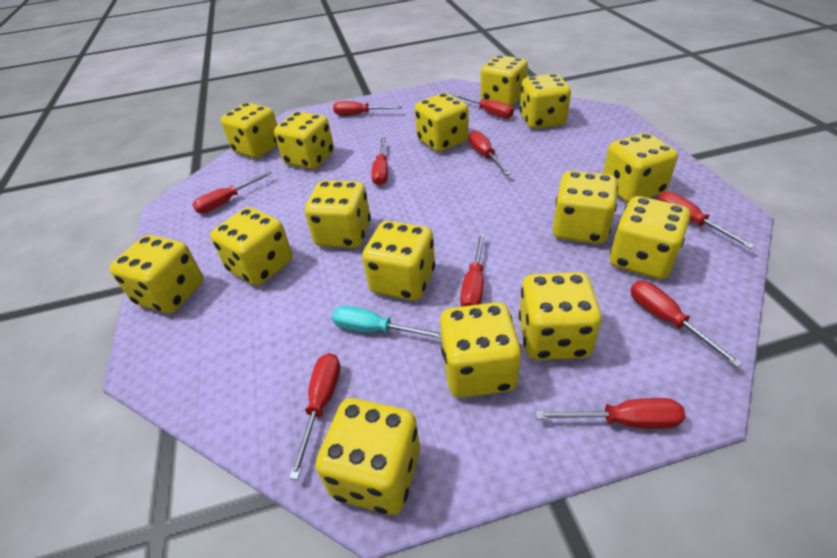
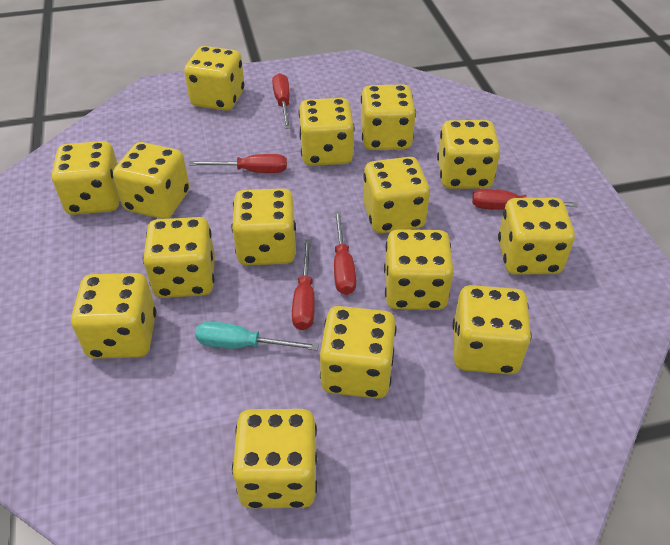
red screwdriver: 10 -> 5

